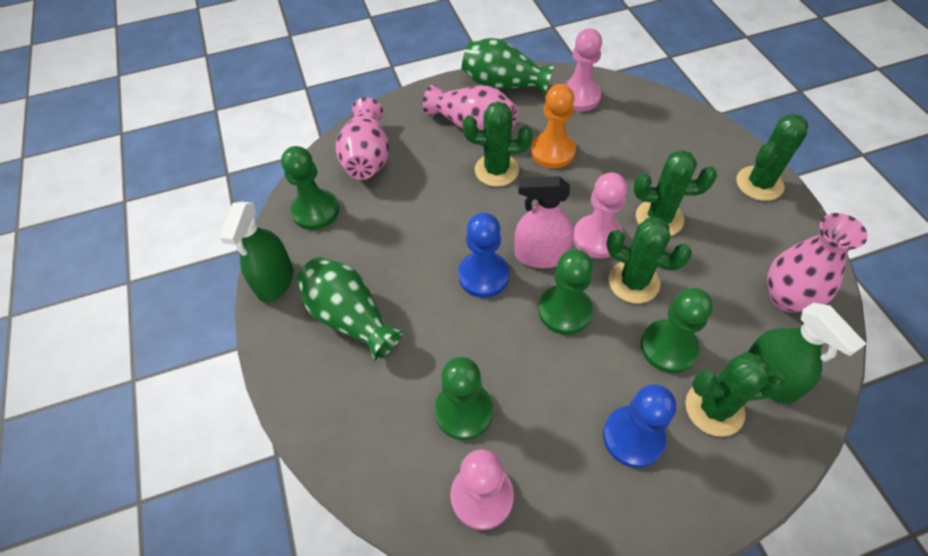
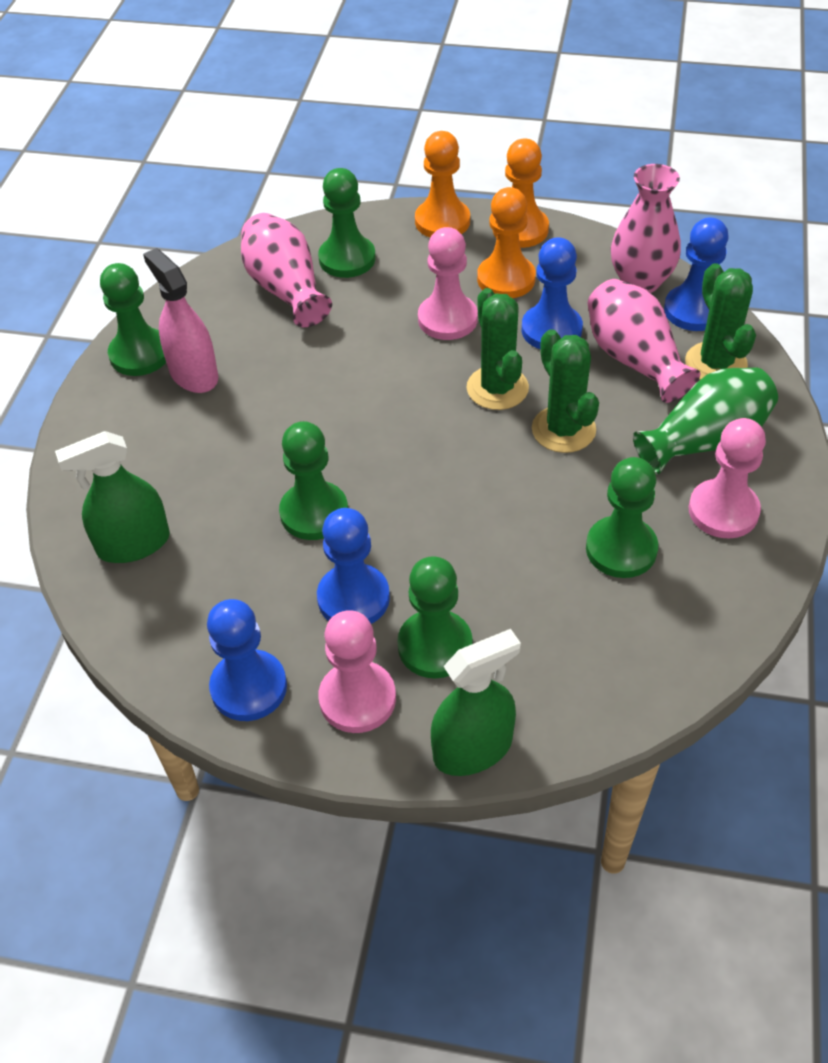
blue pawn: 2 -> 4
green cactus: 5 -> 3
green pawn: 4 -> 5
green vase: 2 -> 1
orange pawn: 1 -> 3

